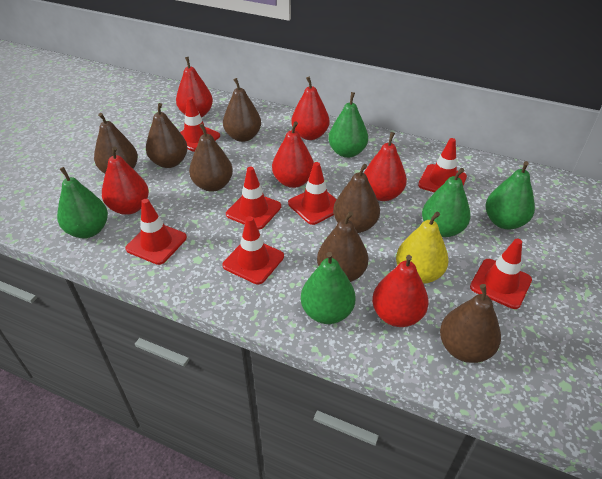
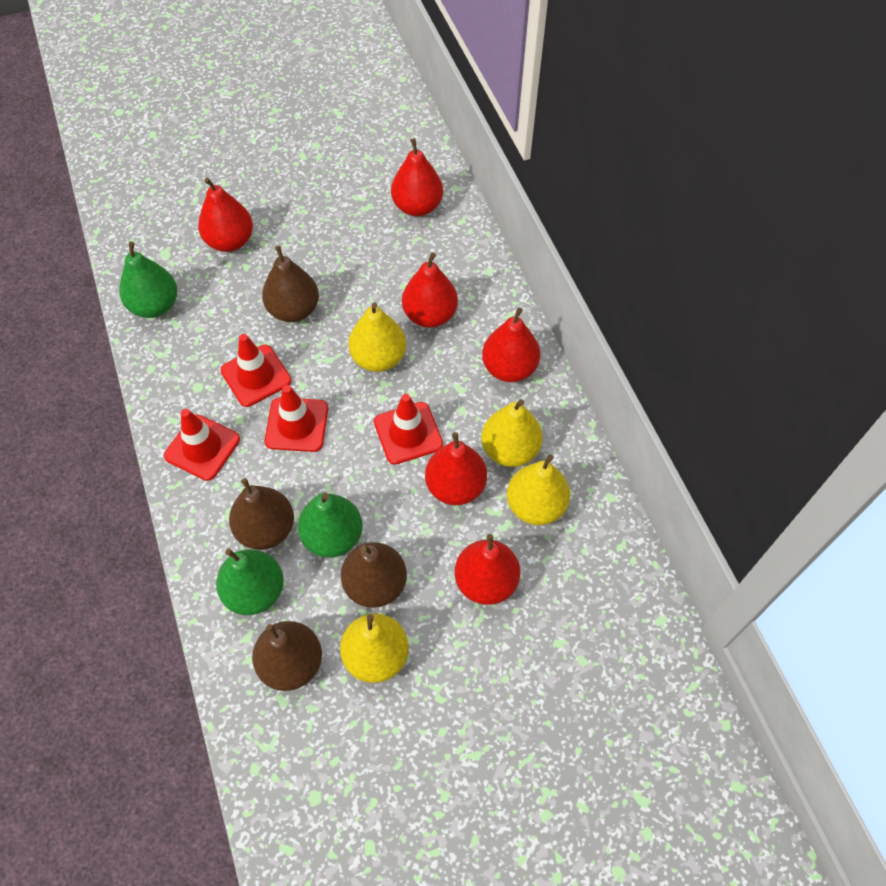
brown pear: 7 -> 4
green pear: 5 -> 3
red traffic cone: 7 -> 4
yellow pear: 1 -> 4

